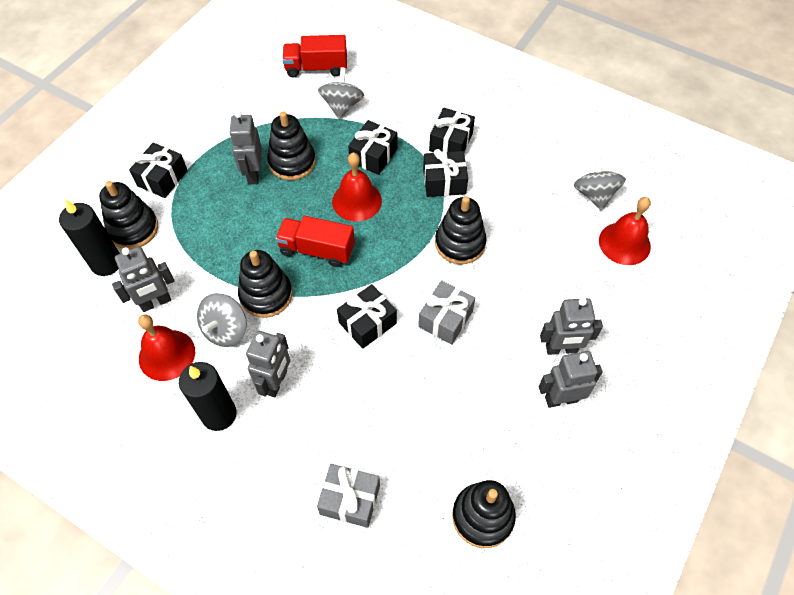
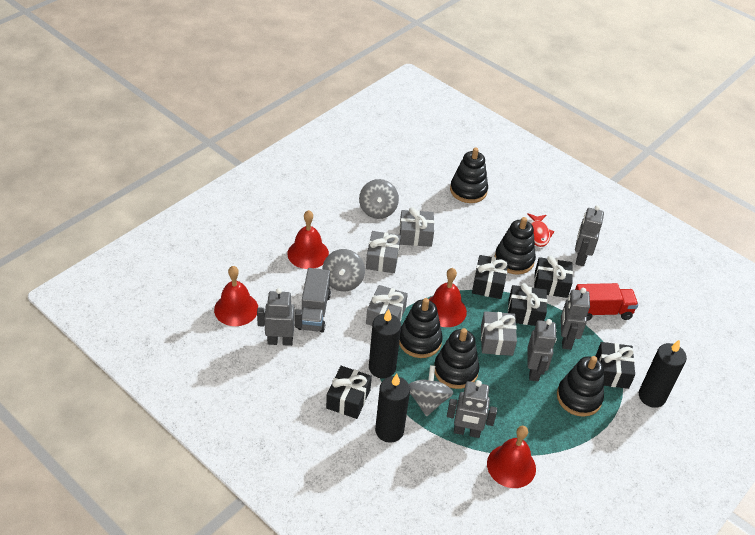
black candle: 2 -> 3
grey gift: 2 -> 4
grey truck: 0 -> 1
red bell: 3 -> 4
red fish: 0 -> 1
red truck: 2 -> 1

